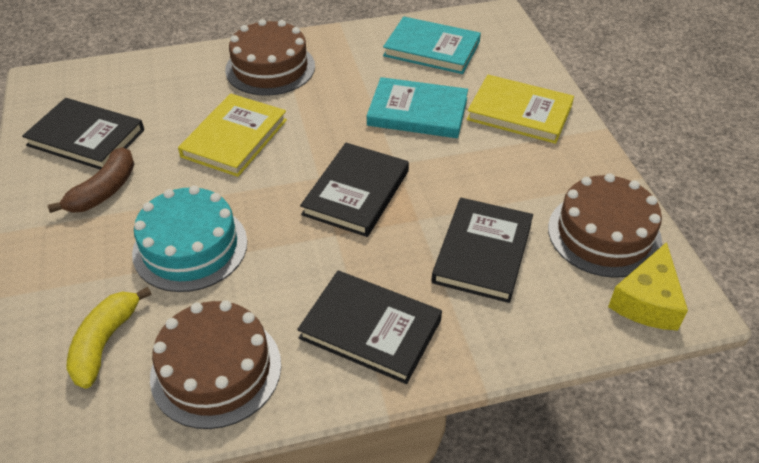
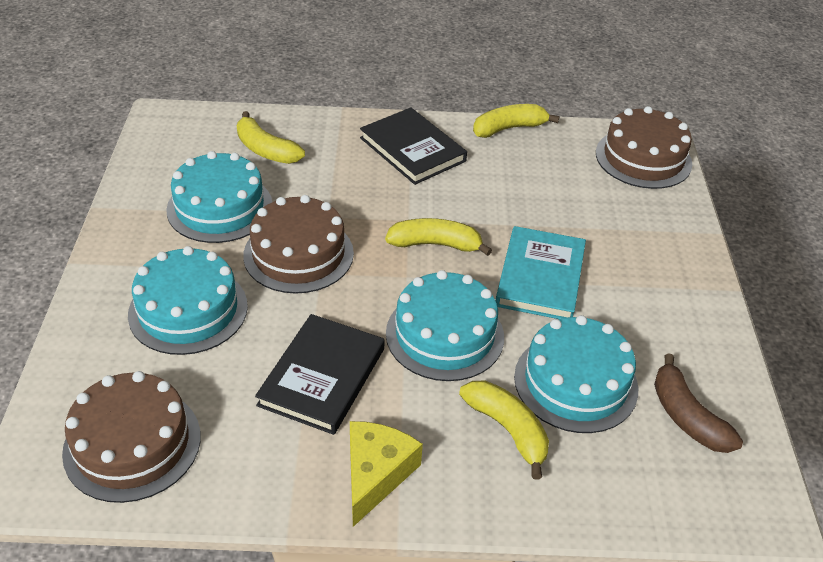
black book: 4 -> 2
turquoise book: 2 -> 1
turquoise cake: 1 -> 4
yellow banana: 1 -> 4
yellow book: 2 -> 0

